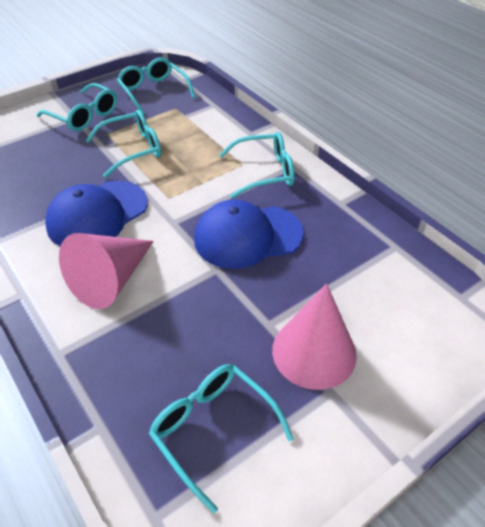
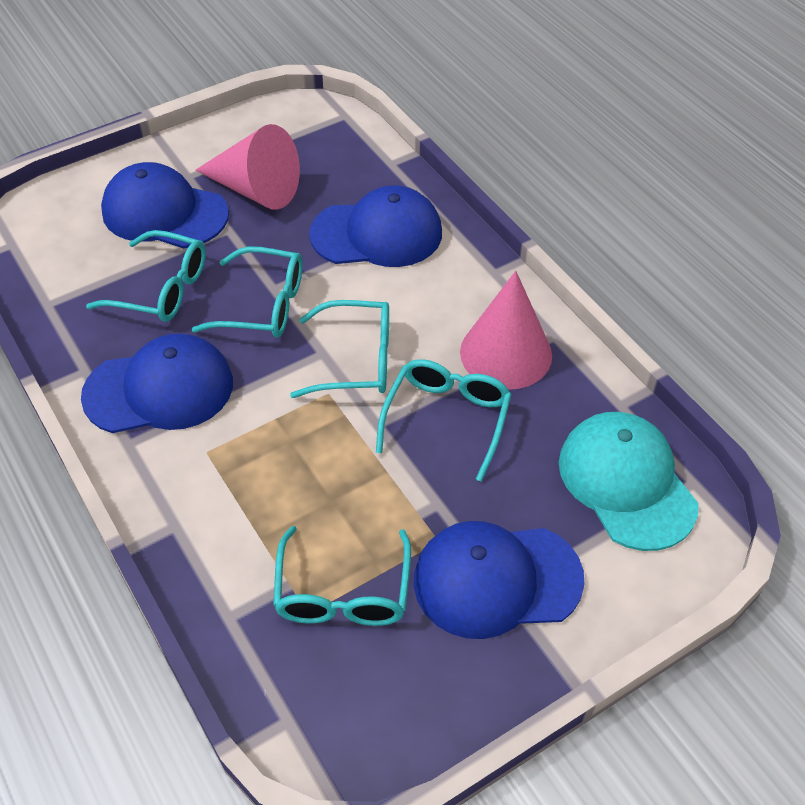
blue cap: 2 -> 4
turquoise cap: 0 -> 1

